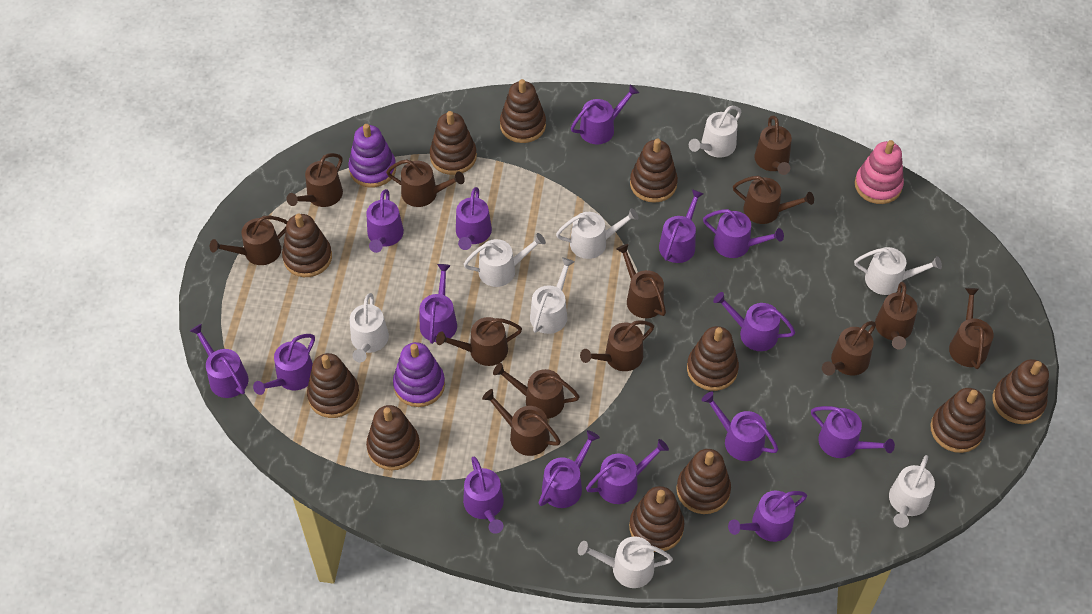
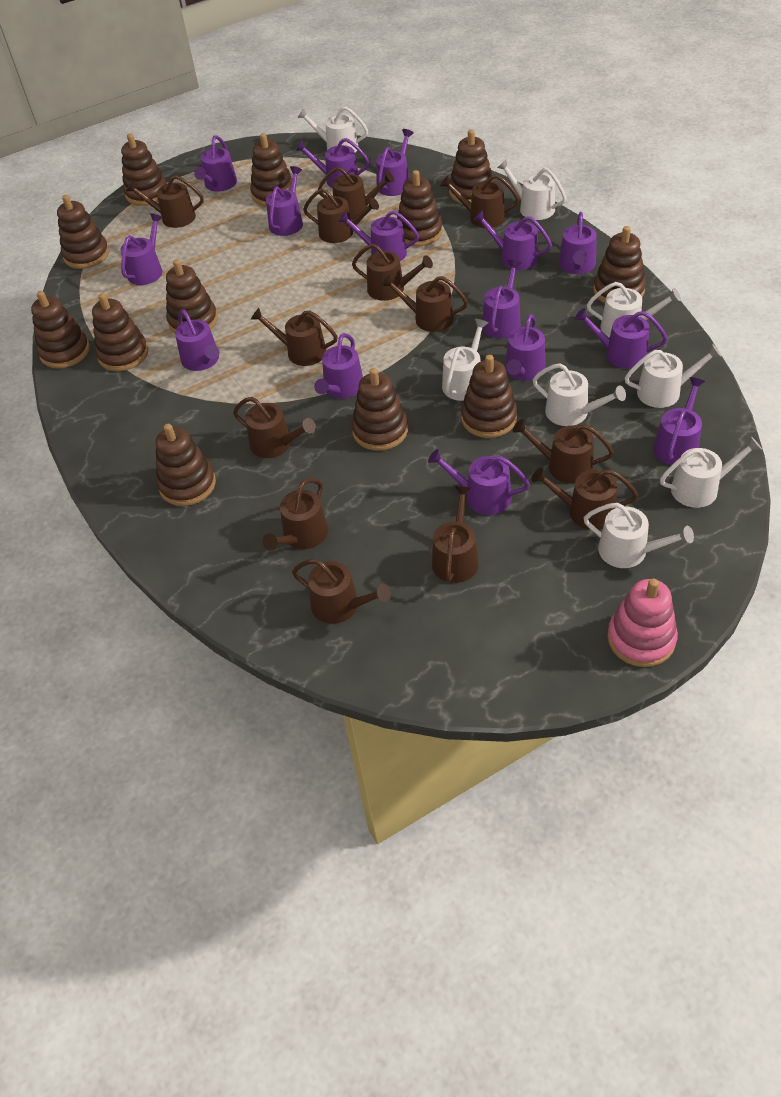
brown stacking toy: 11 -> 12
purple stacking toy: 2 -> 0

